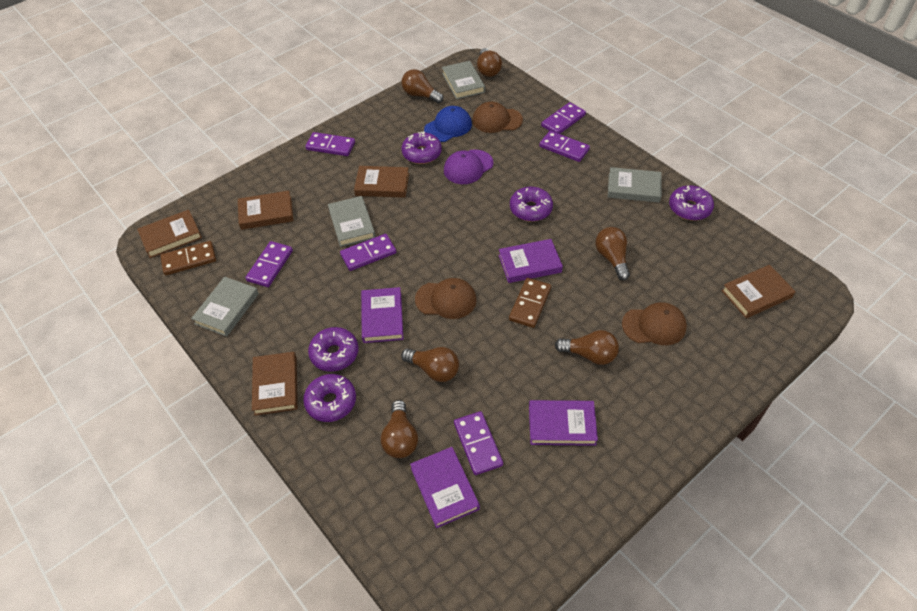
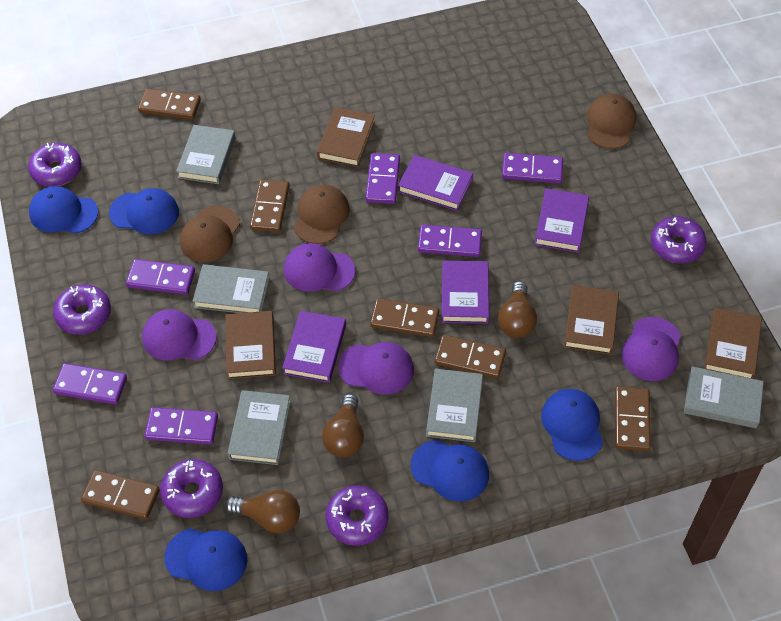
blue cap: 1 -> 5
brown book: 5 -> 4
brown domino: 2 -> 6
brown light bulb: 6 -> 3
grey book: 4 -> 5
purple cap: 1 -> 4

